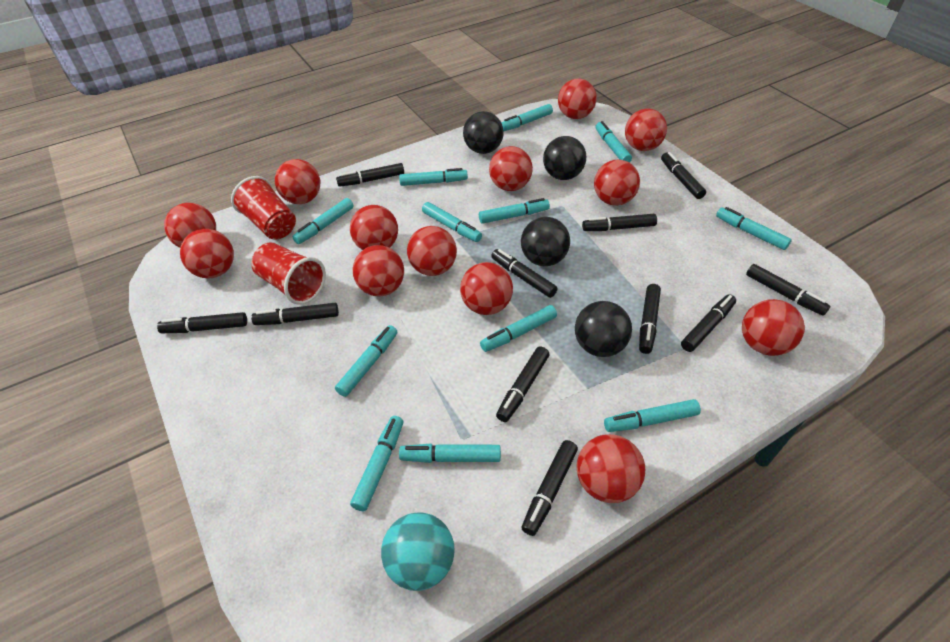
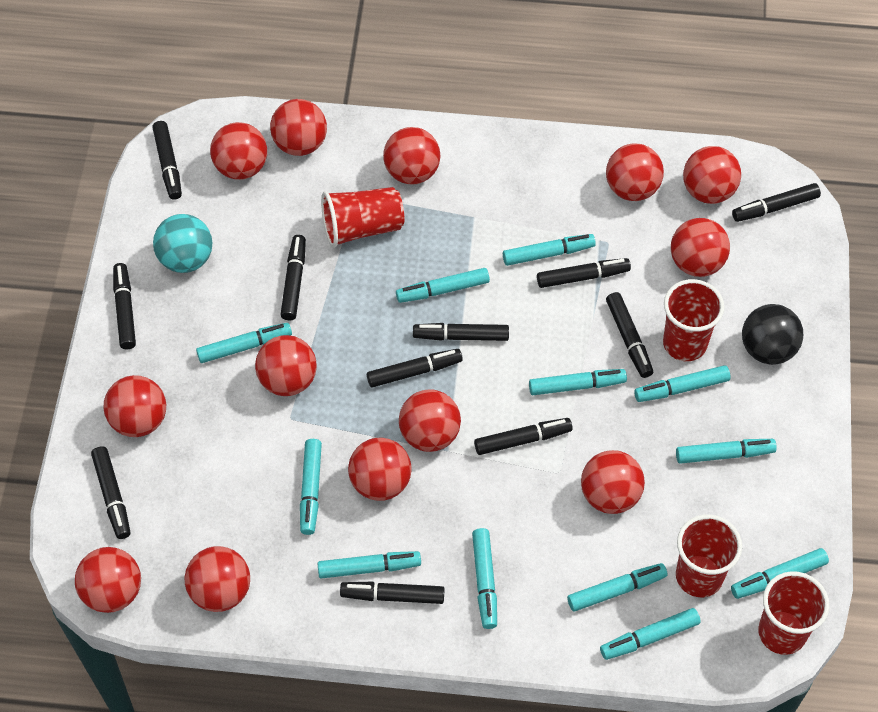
black ball: 4 -> 1
red cup: 2 -> 4

